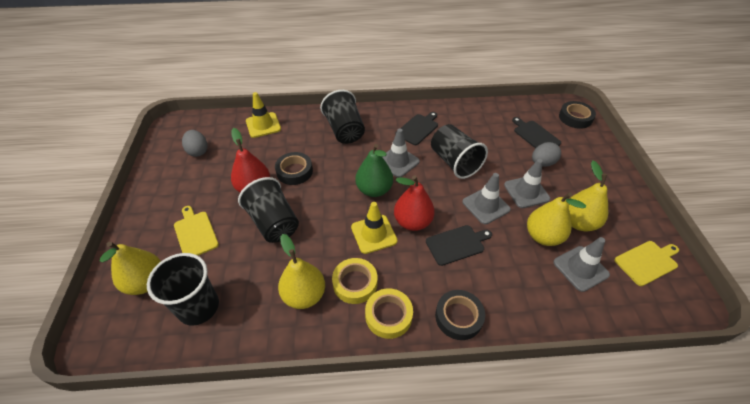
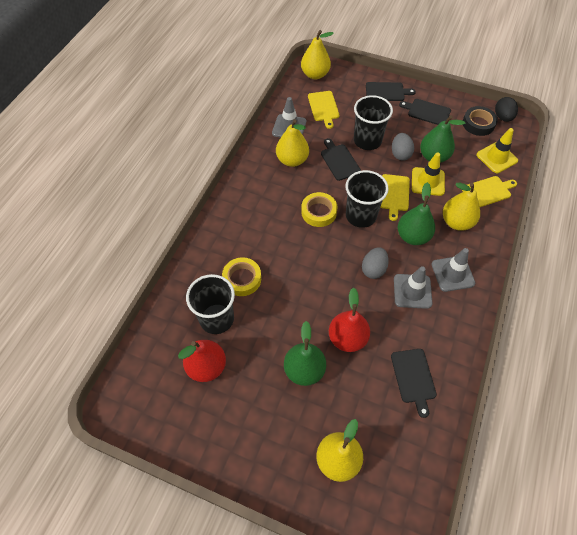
black cup: 4 -> 3
black cutting board: 3 -> 4
black egg: 0 -> 1
black tape: 3 -> 1
green pear: 1 -> 3
grey traffic cone: 4 -> 3
yellow cutting board: 2 -> 3

